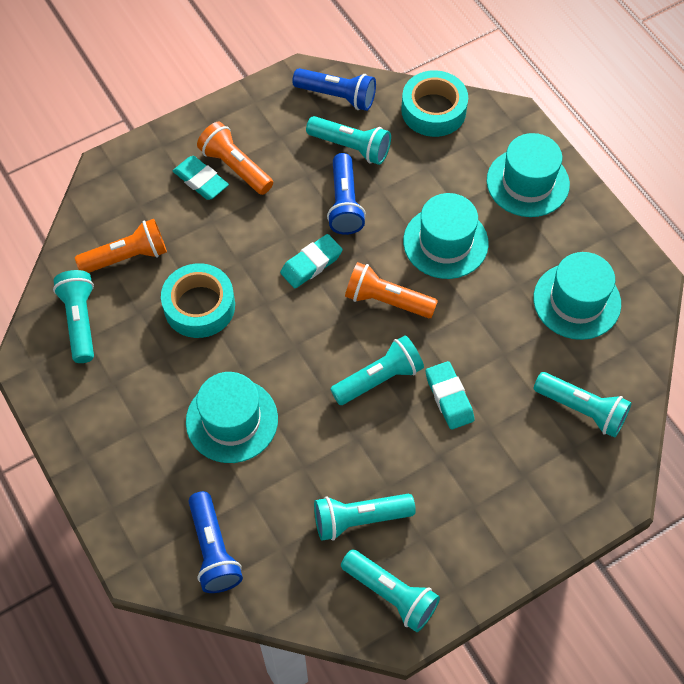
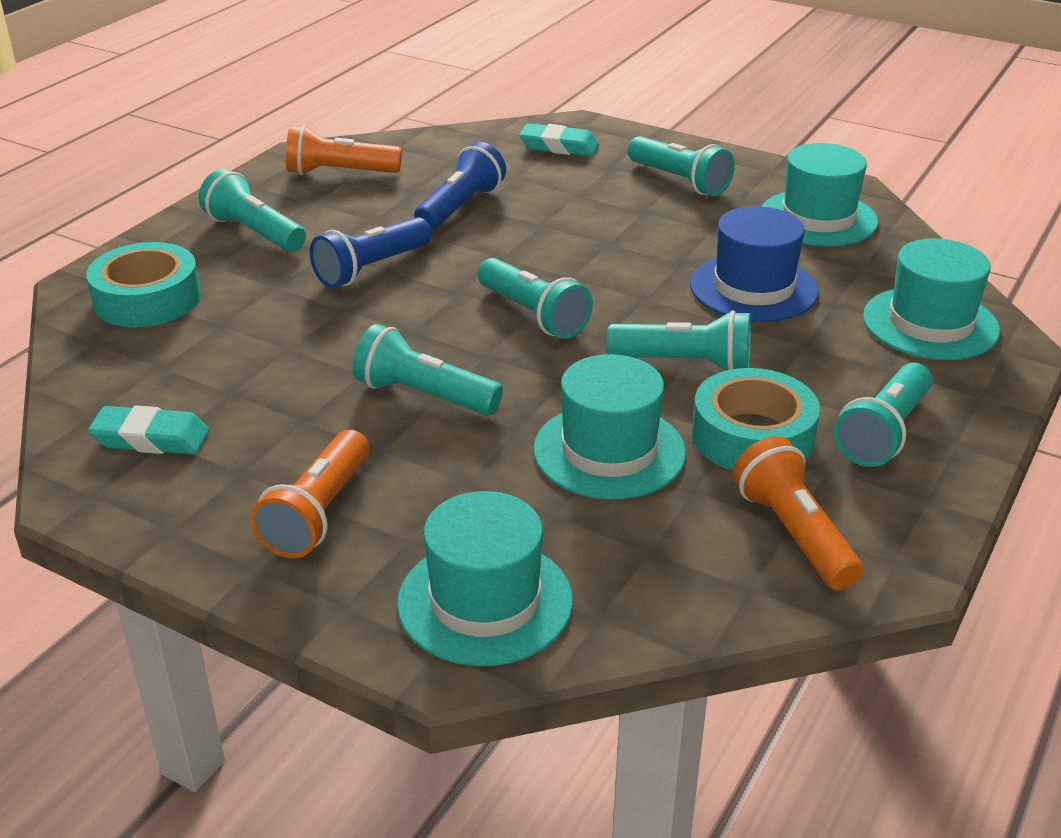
blue flashlight: 3 -> 2
blue hat: 0 -> 1
turquoise eraser: 3 -> 2

